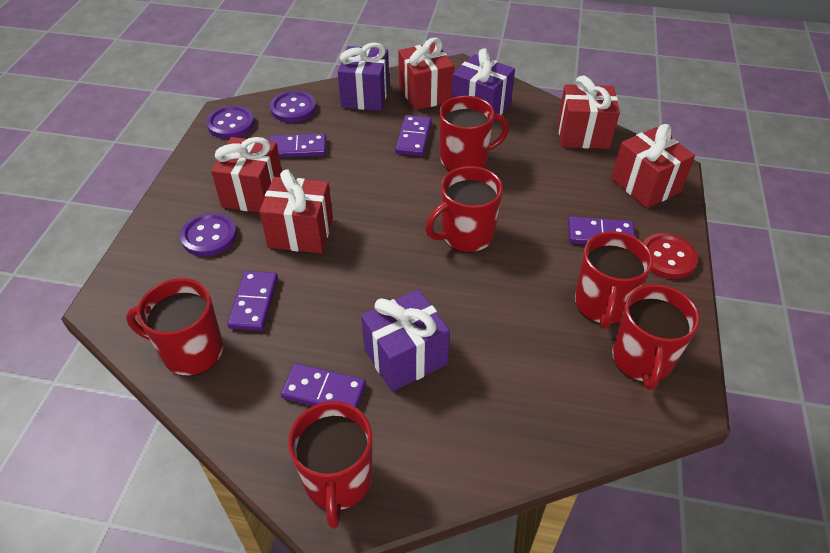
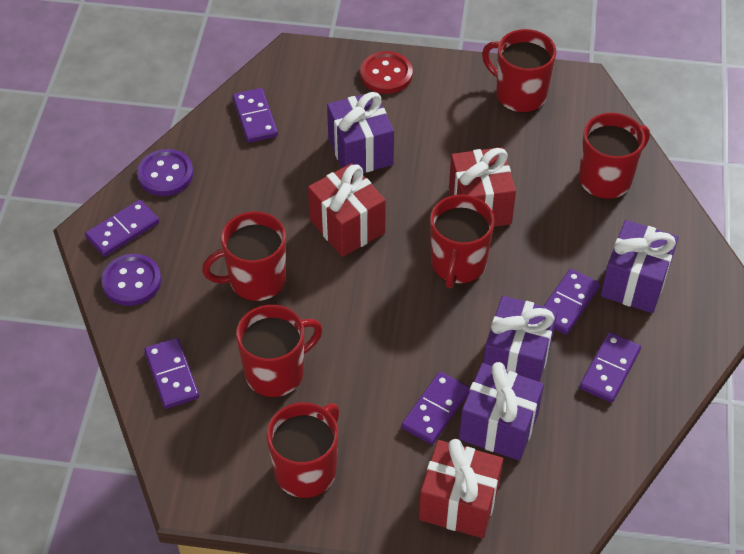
purple button: 3 -> 2
purple domino: 5 -> 6
purple gift: 3 -> 4
red gift: 5 -> 3

